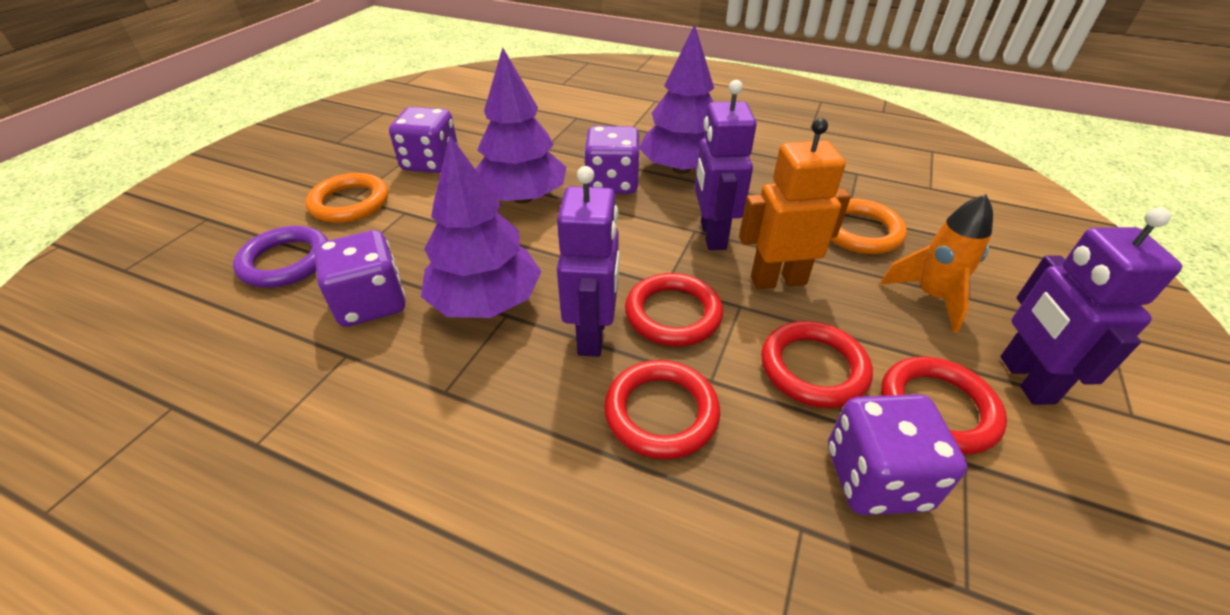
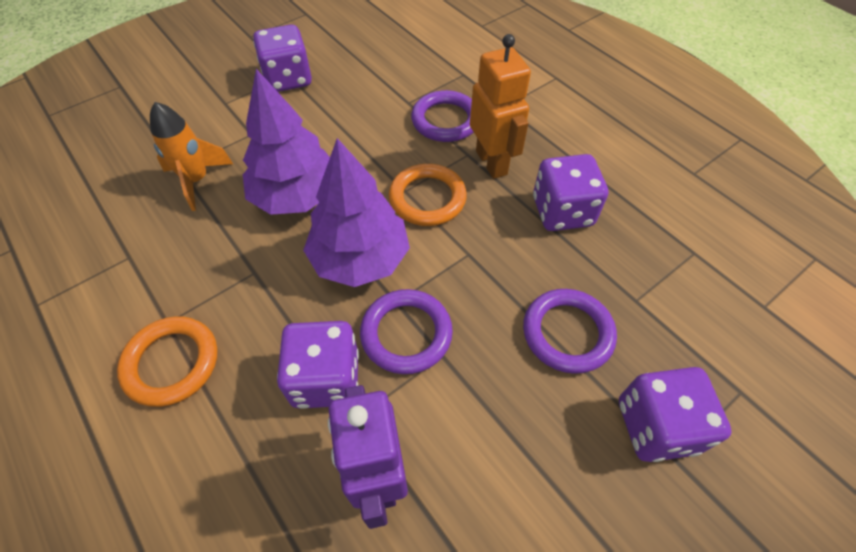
purple ring: 1 -> 3
purple robot: 3 -> 1
purple tree: 3 -> 2
red ring: 4 -> 0

